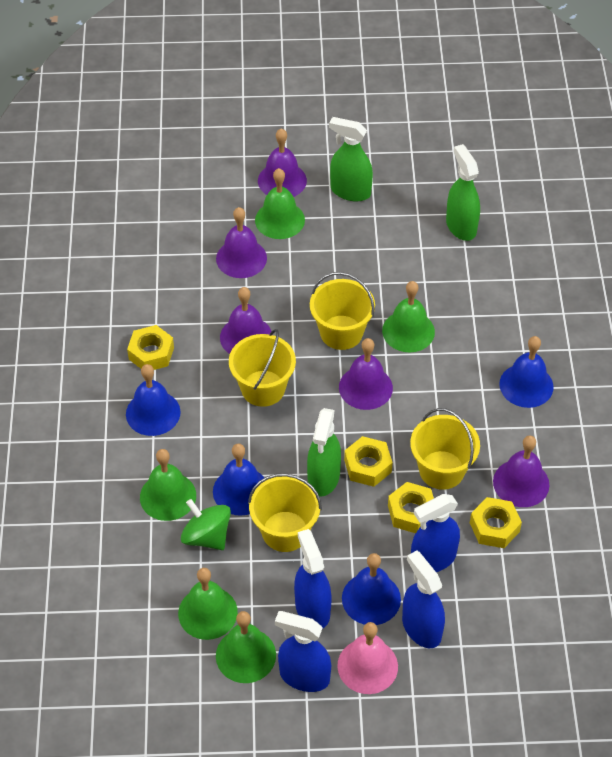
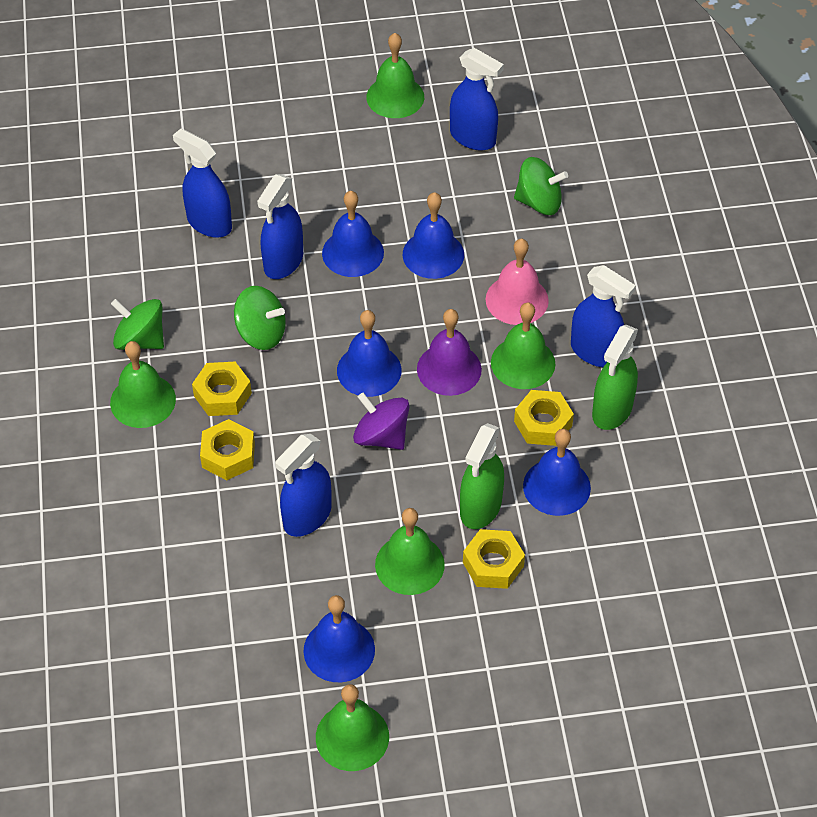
blue bell: 4 -> 5
blue spray bottle: 4 -> 5
green spinning top: 1 -> 3
green spray bottle: 3 -> 2
purple bell: 5 -> 1
purple spinning top: 0 -> 1
yellow bucket: 4 -> 0

